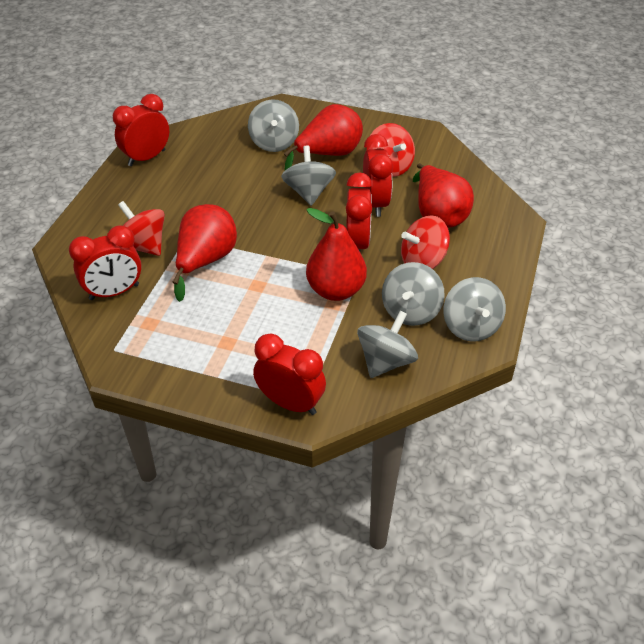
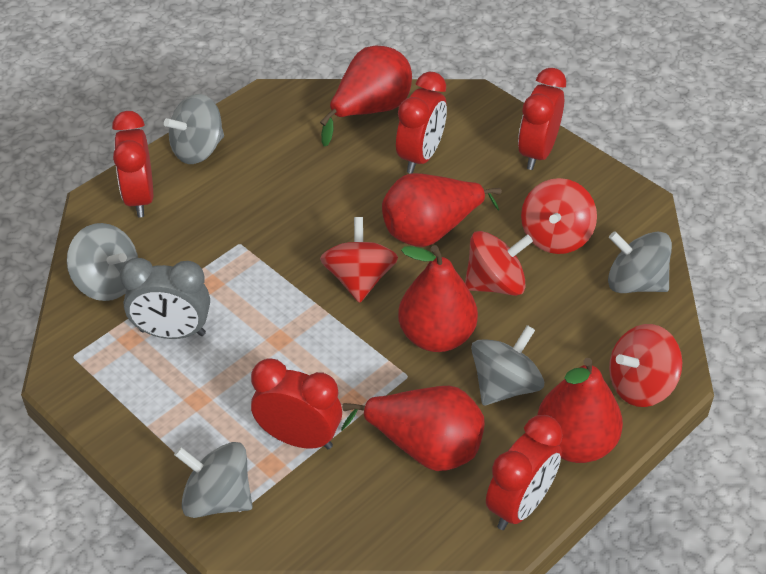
grey clock: 0 -> 1
red pear: 4 -> 5
red spinning top: 3 -> 4

